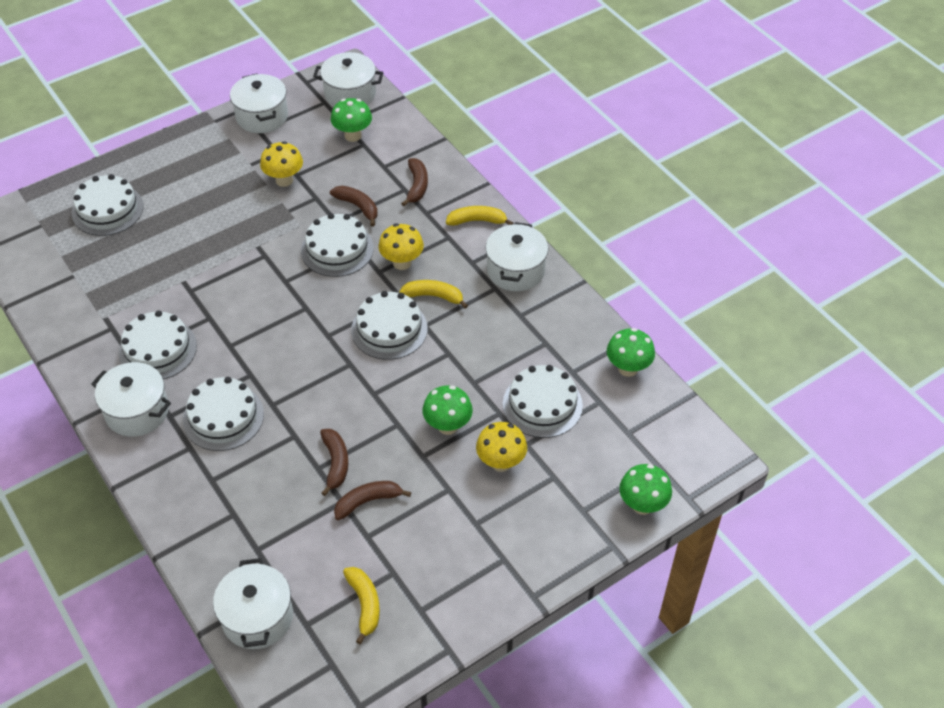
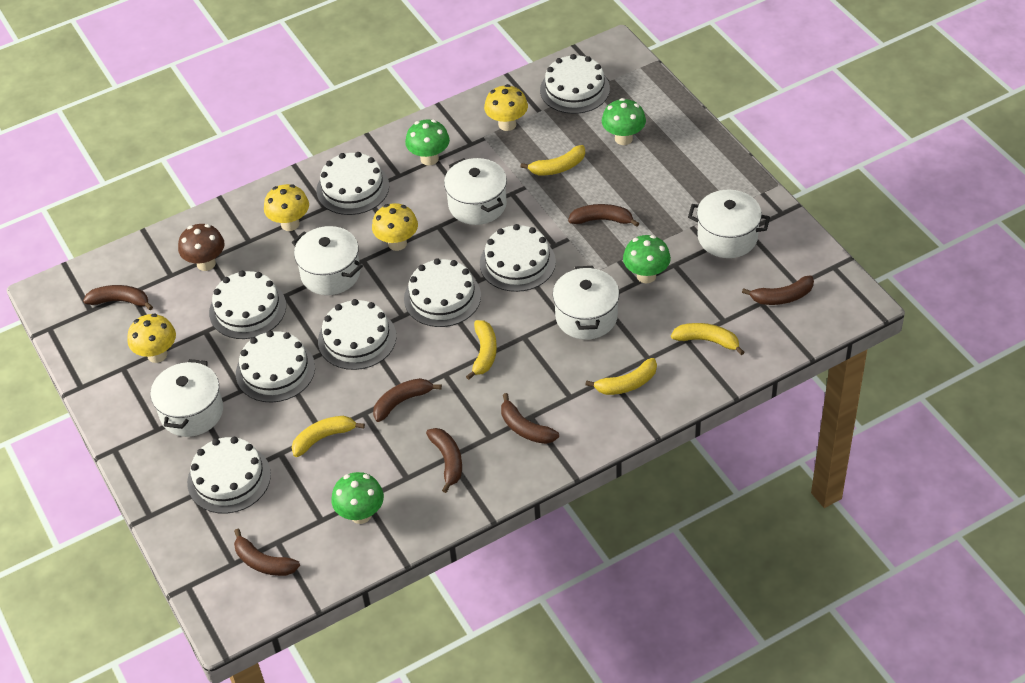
brown banana: 4 -> 7
brown mushroom: 0 -> 1
white cake: 6 -> 8
yellow banana: 3 -> 5
yellow mushroom: 3 -> 4

